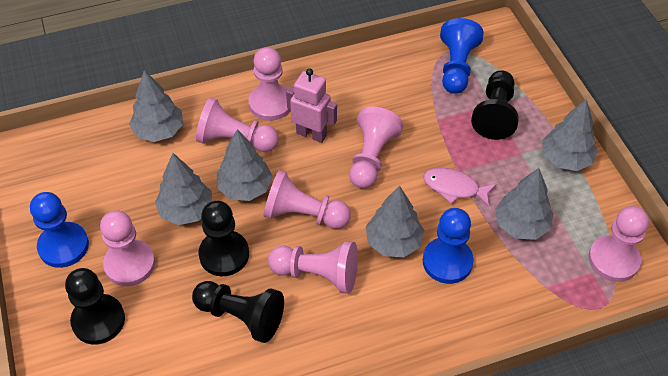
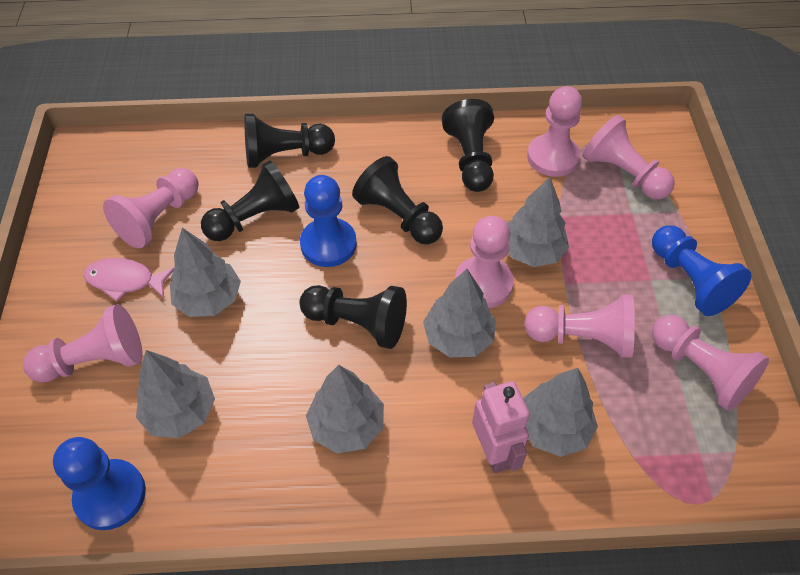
black pawn: 4 -> 5

